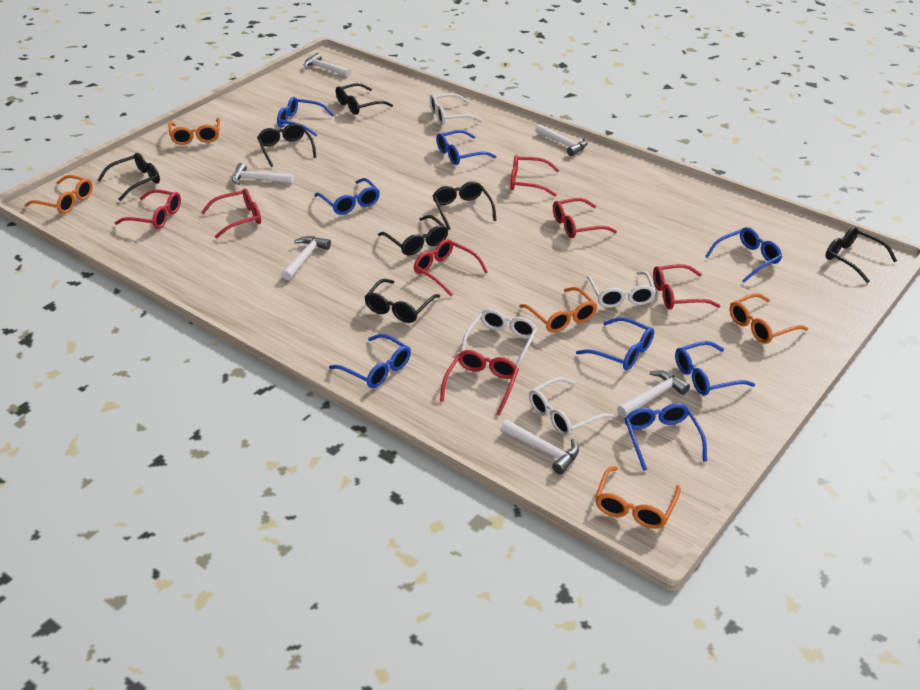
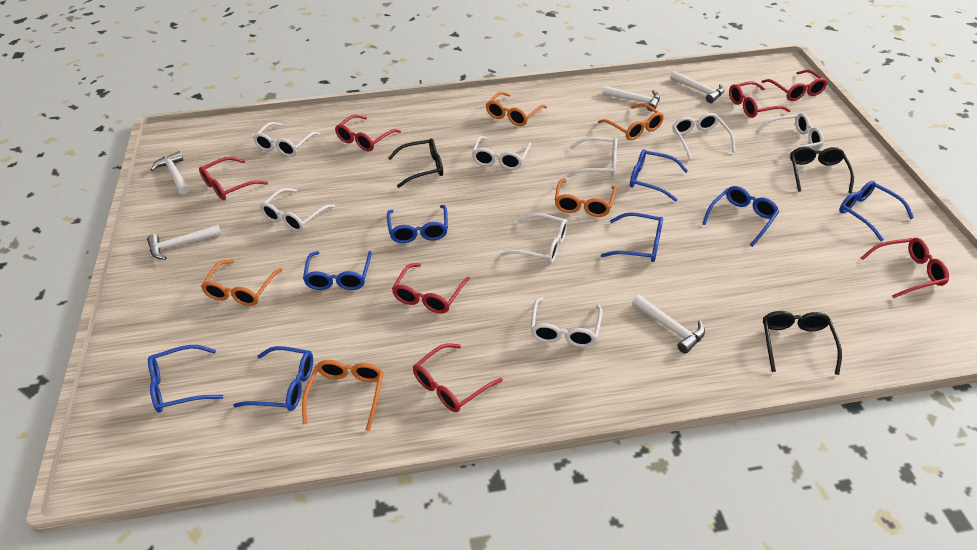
black glasses: 7 -> 3
white glasses: 4 -> 8
white hammer: 6 -> 5

